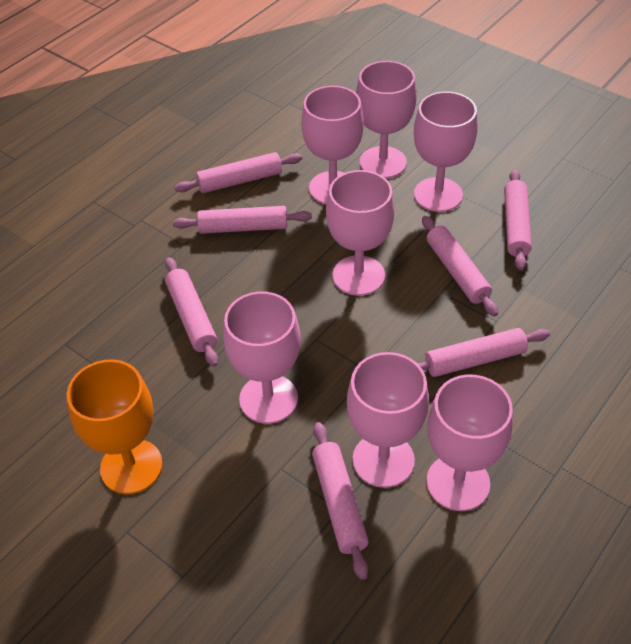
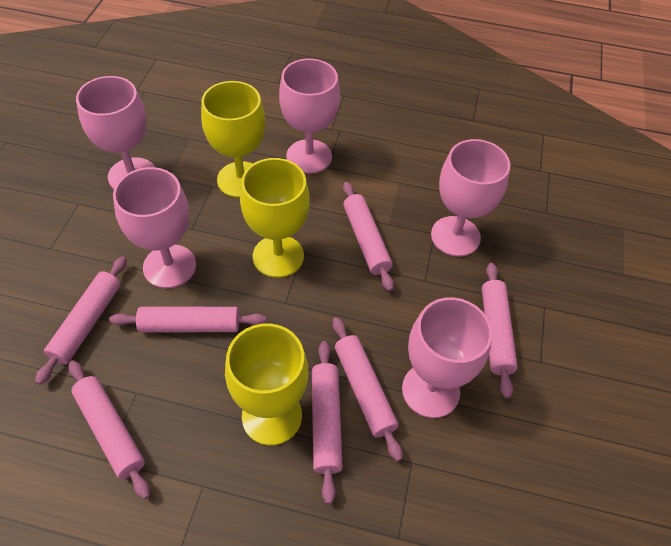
orange goblet: 1 -> 0
pink goblet: 7 -> 5
yellow goblet: 0 -> 3

